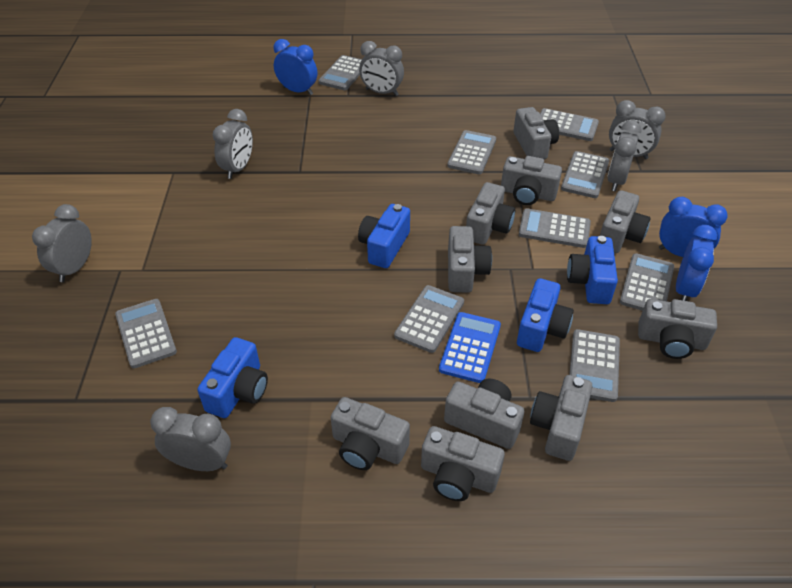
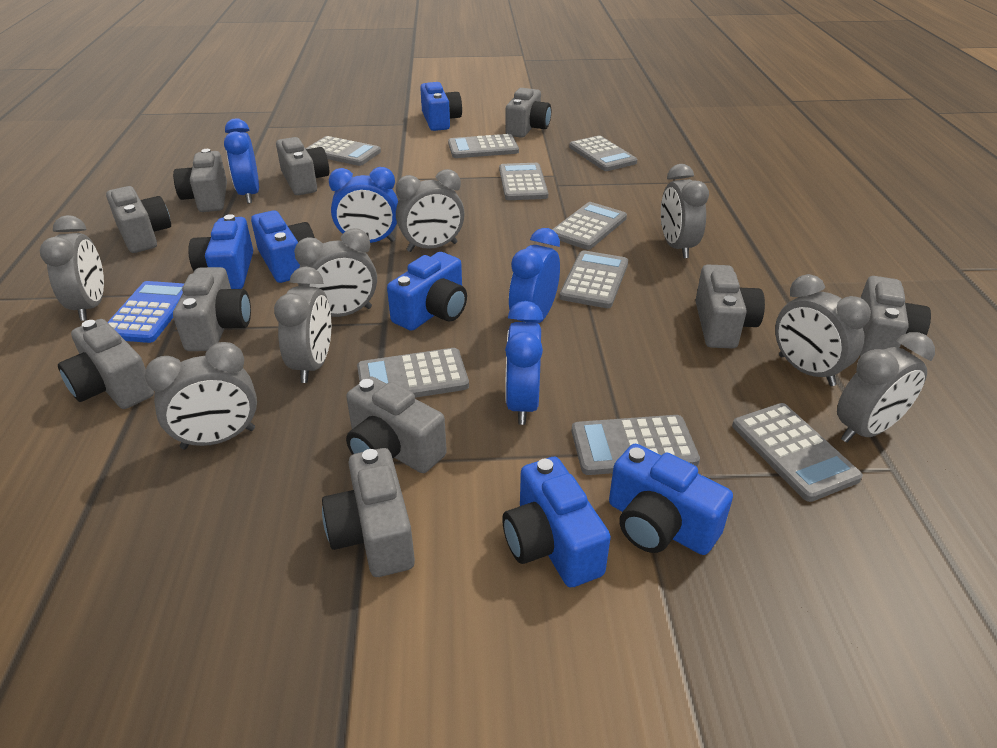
blue camera: 4 -> 6
blue clock: 3 -> 4
grey clock: 6 -> 8

